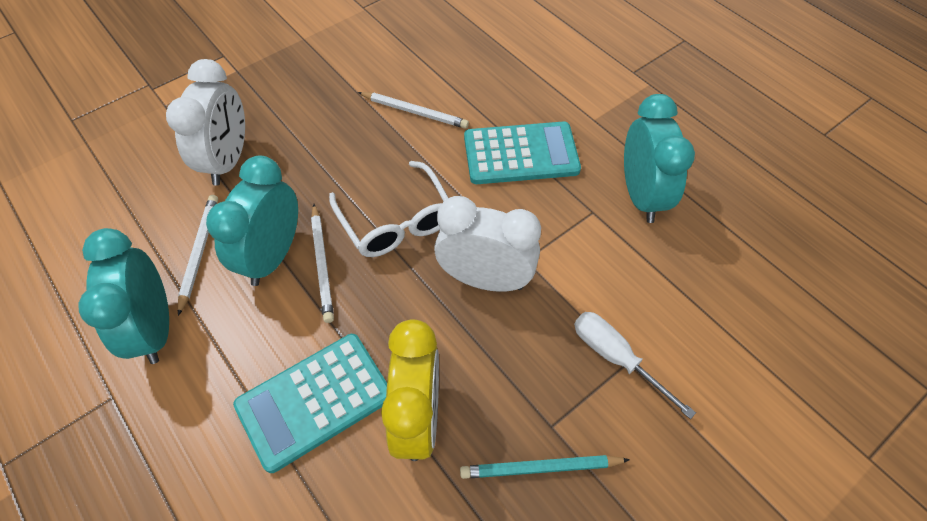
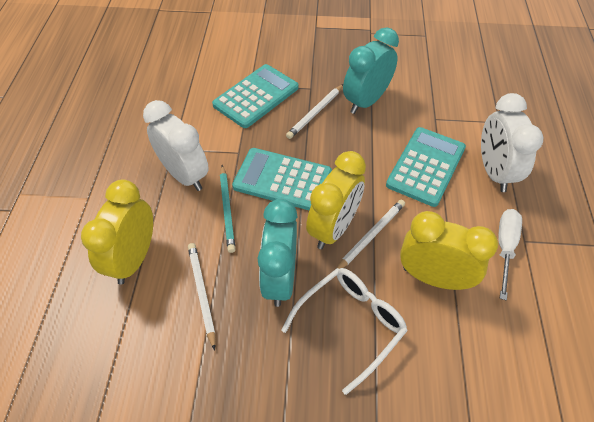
turquoise calculator: 2 -> 3
turquoise clock: 3 -> 2
yellow clock: 1 -> 3

